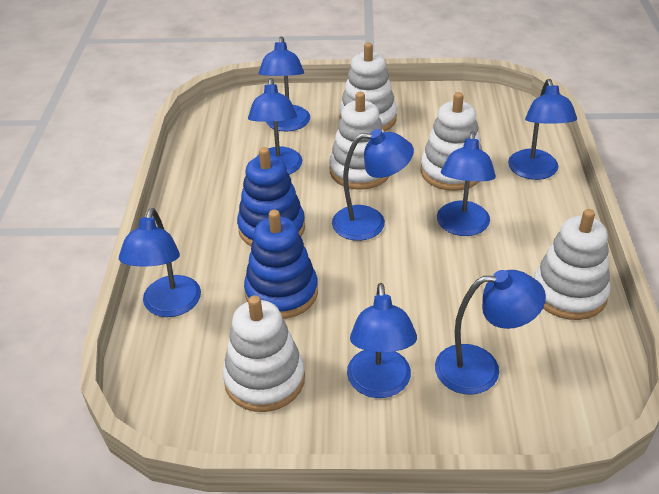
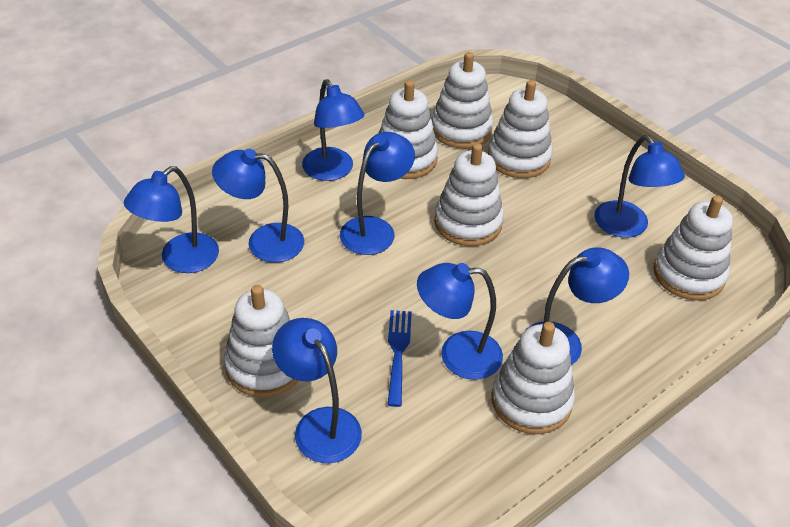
blue fork: 0 -> 1
blue stacking toy: 2 -> 0
white stacking toy: 5 -> 7

